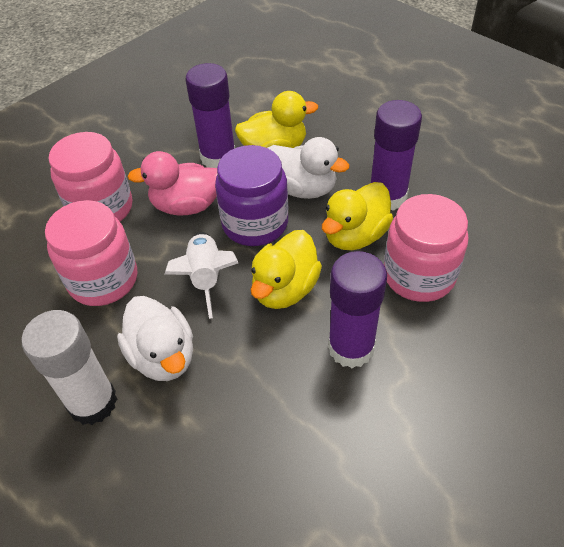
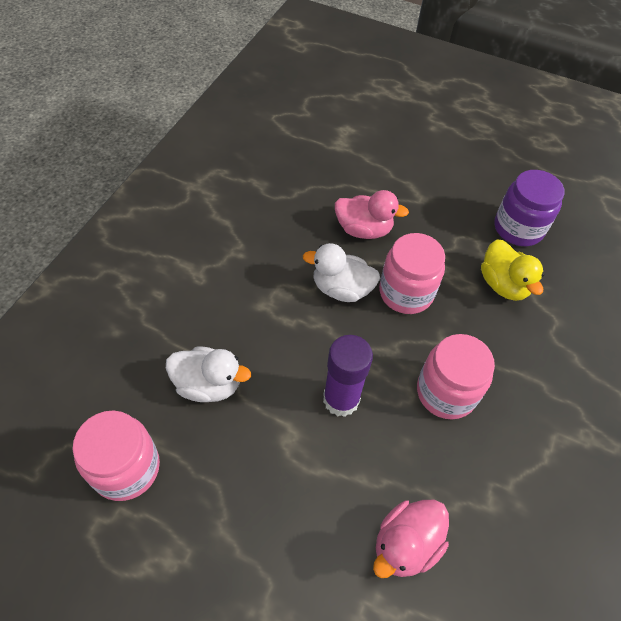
pink duck: 1 -> 2
purple glue stick: 3 -> 1
white glue stick: 1 -> 0
white rocket: 1 -> 0
yellow duck: 3 -> 1

